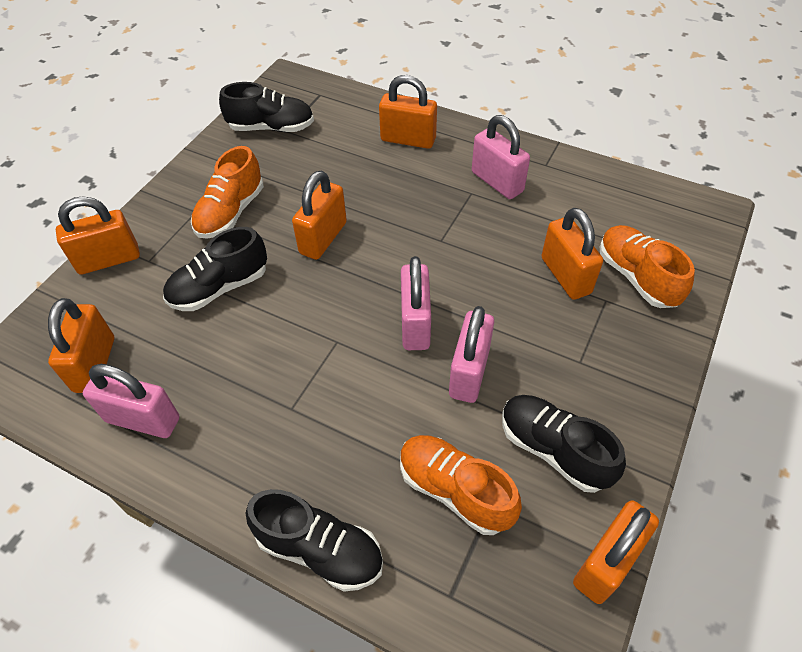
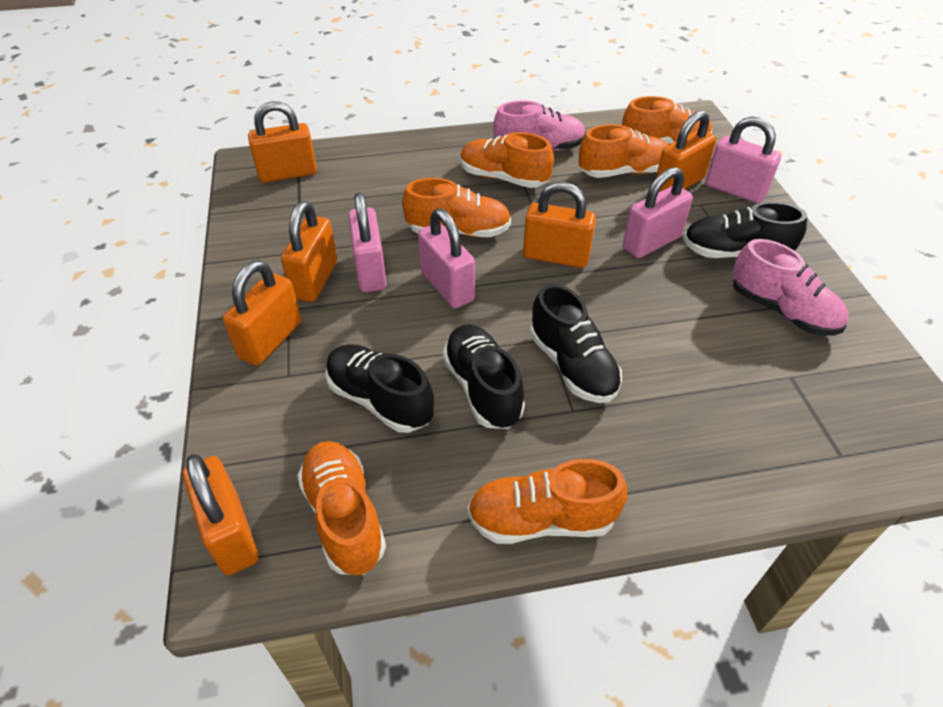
orange shoe: 3 -> 6
pink shoe: 0 -> 2

